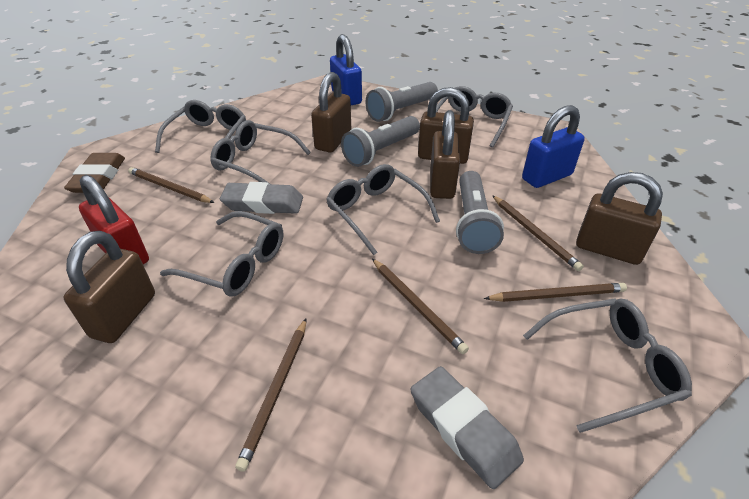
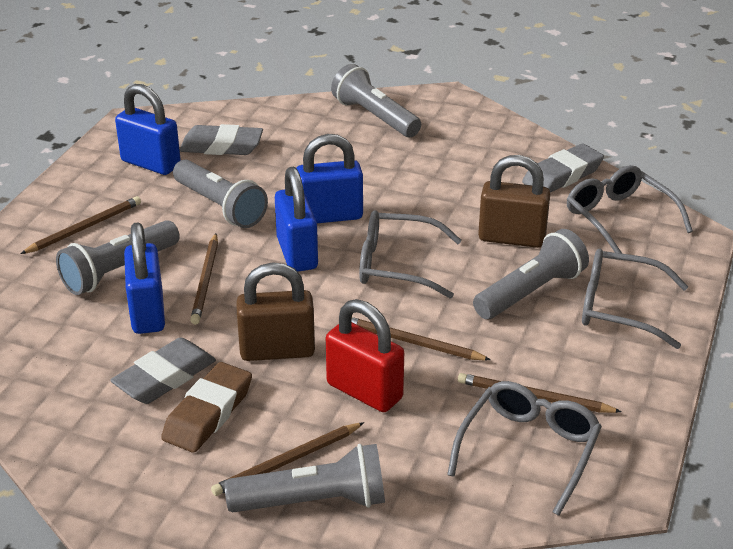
blue padlock: 2 -> 4
brown padlock: 5 -> 2
grey eraser: 2 -> 3
grey flashlight: 3 -> 5
grey glasses: 6 -> 4

